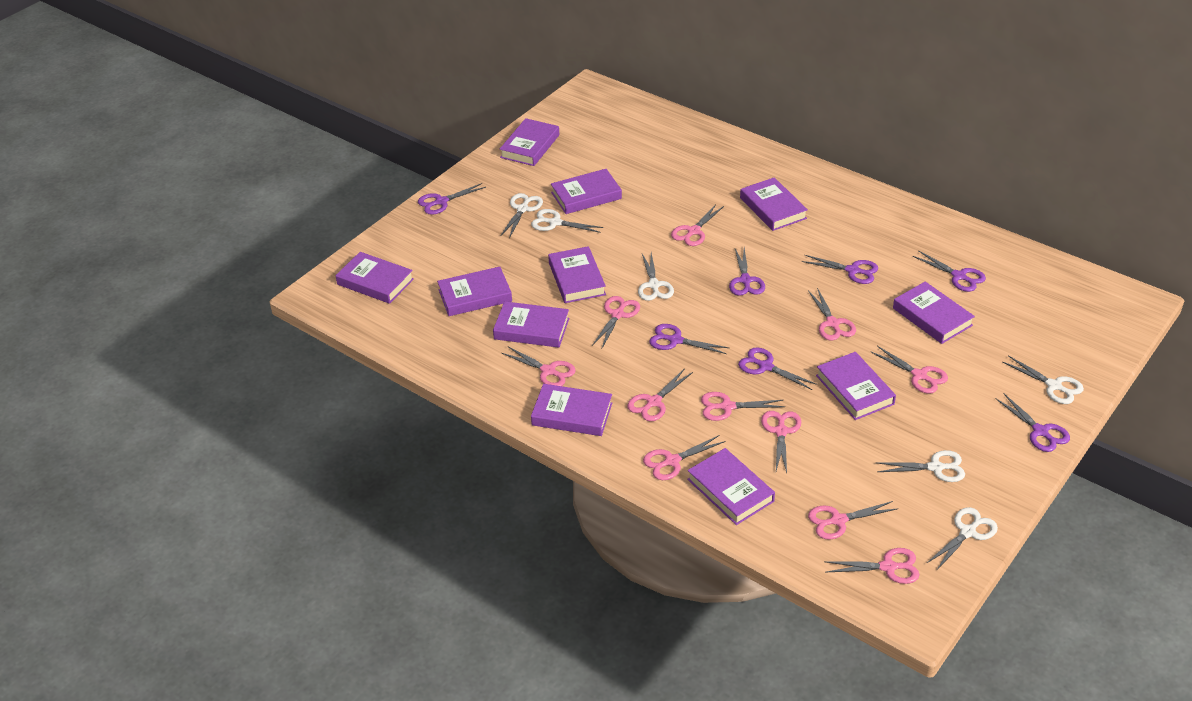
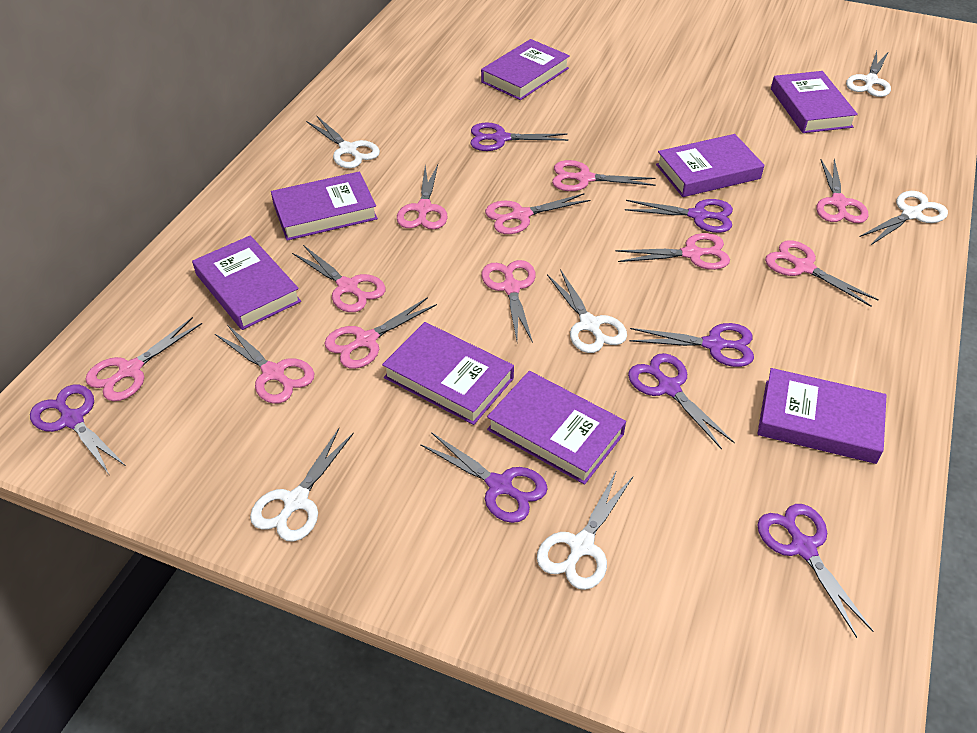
purple book: 11 -> 8

